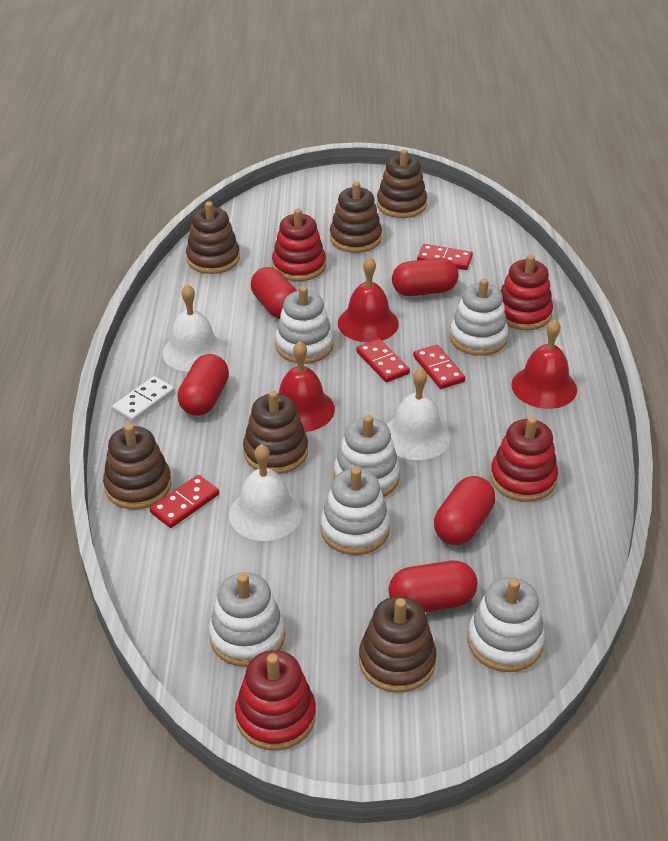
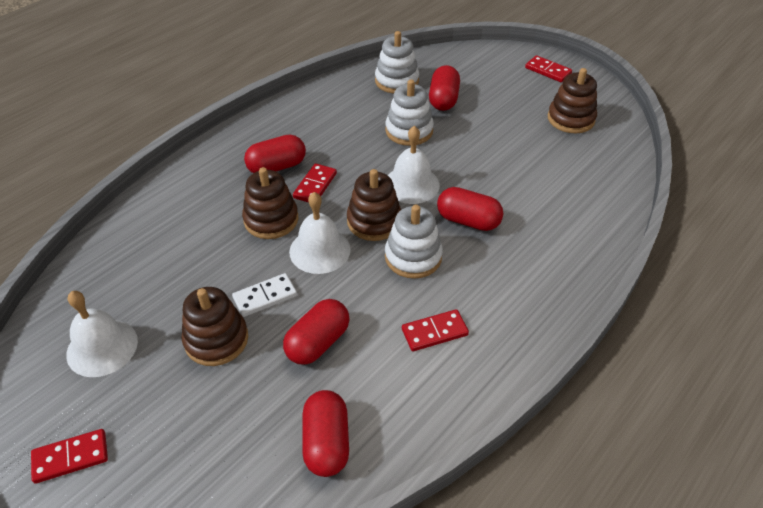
brown stacking toy: 6 -> 4
red bell: 3 -> 0
red stacking toy: 4 -> 0
white stacking toy: 6 -> 3

